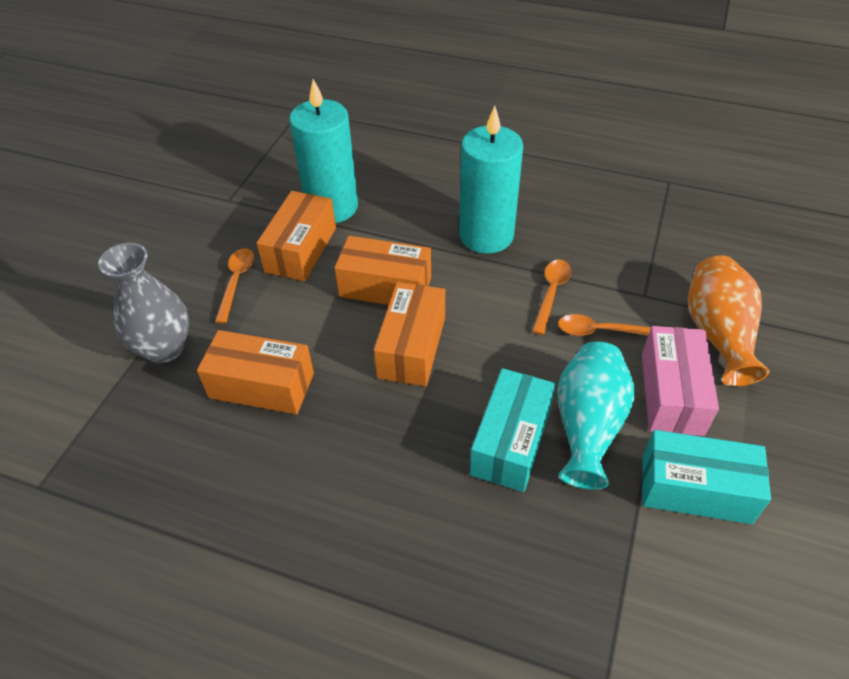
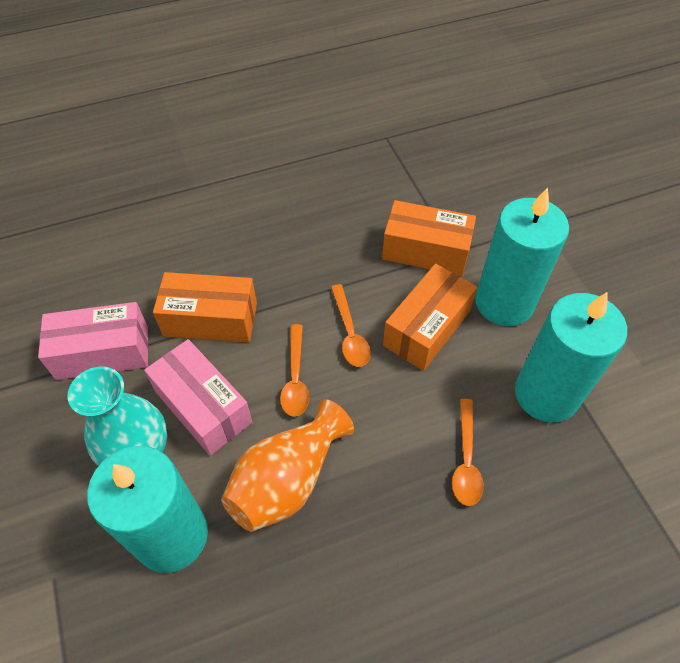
grey vase: 1 -> 0
orange box: 4 -> 3
pink box: 1 -> 2
turquoise box: 2 -> 0
turquoise candle: 2 -> 3

